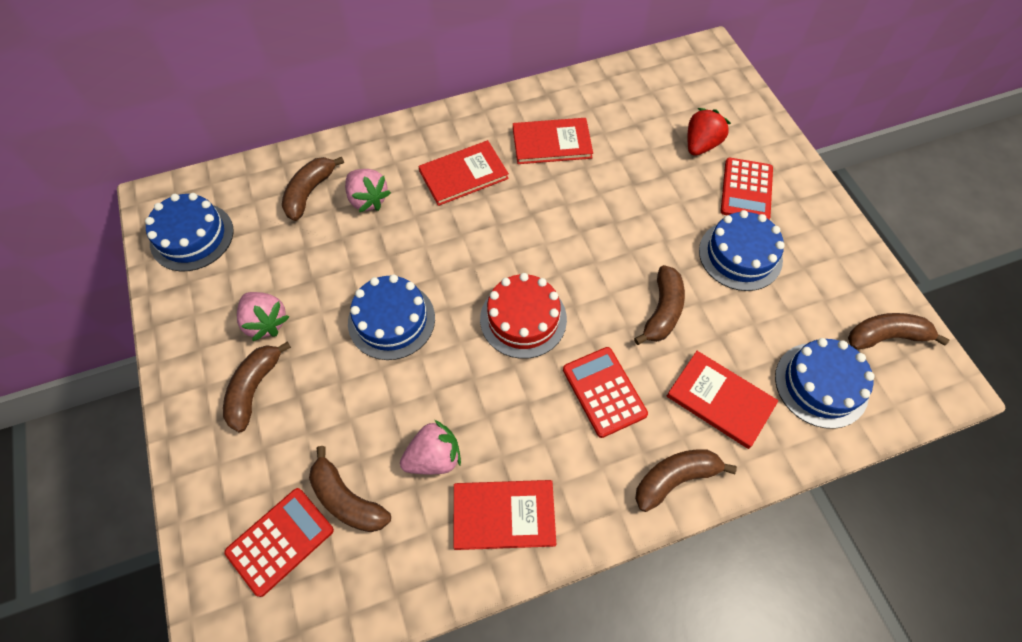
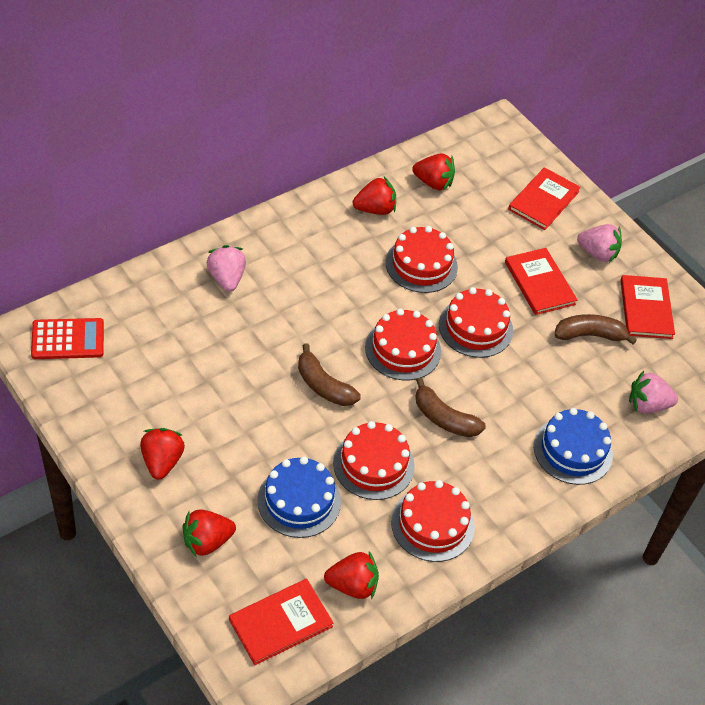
blue cake: 4 -> 2
brown banana: 6 -> 3
red cake: 1 -> 5
red calculator: 3 -> 1
red strawberry: 1 -> 5

